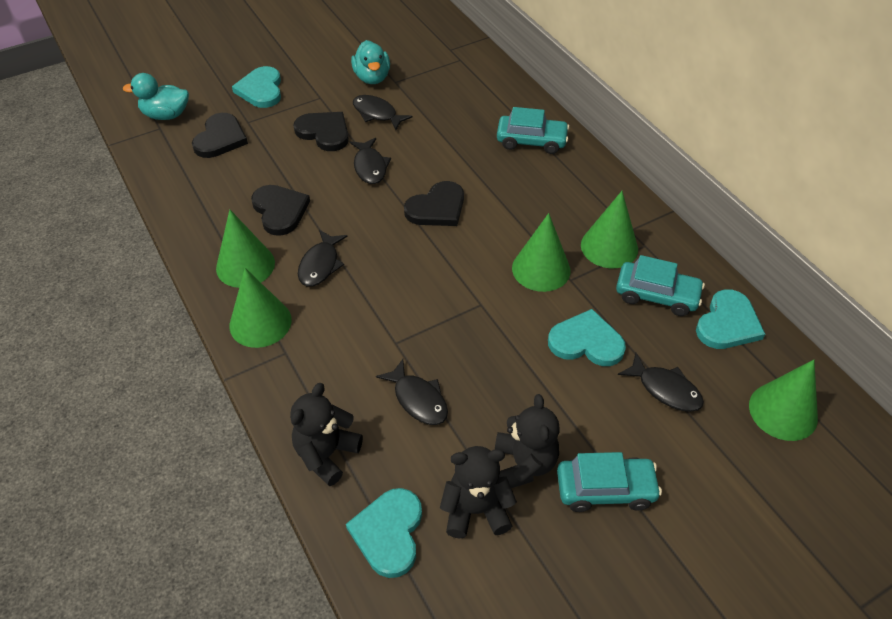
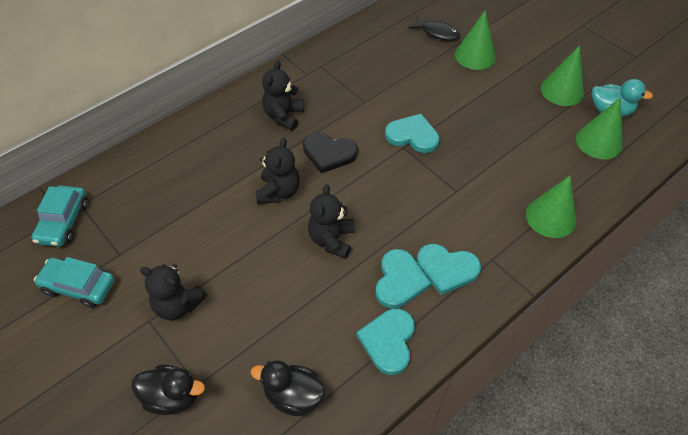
black duck: 0 -> 2
black fish: 5 -> 1
black heart: 4 -> 1
black teddy bear: 3 -> 4
green cone: 5 -> 4
turquoise car: 3 -> 2
turquoise duck: 2 -> 1

